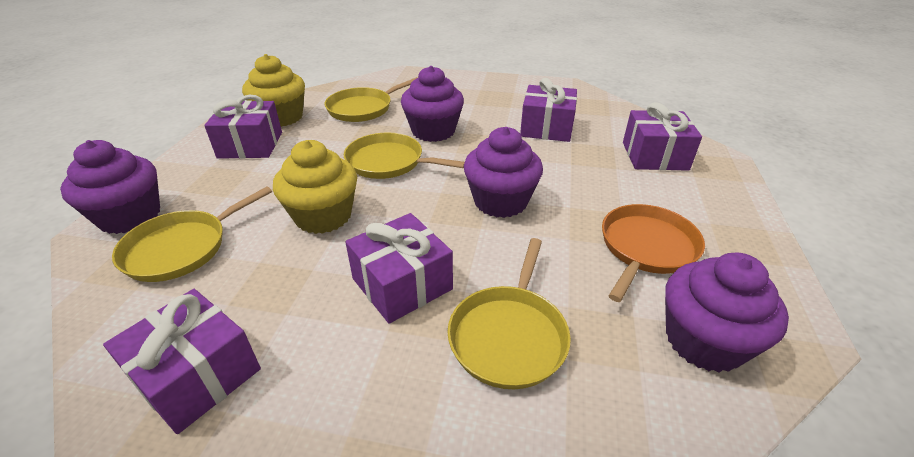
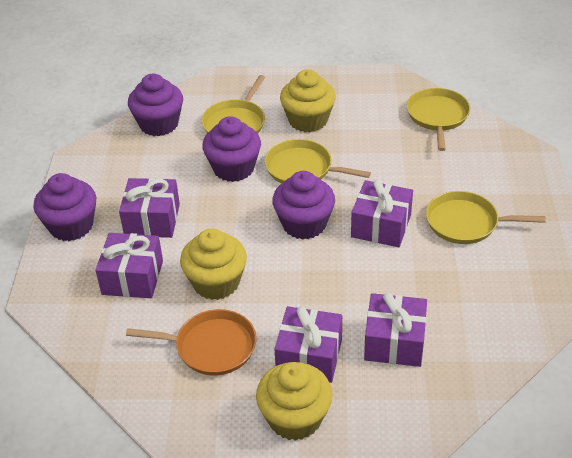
yellow cupcake: 2 -> 3

